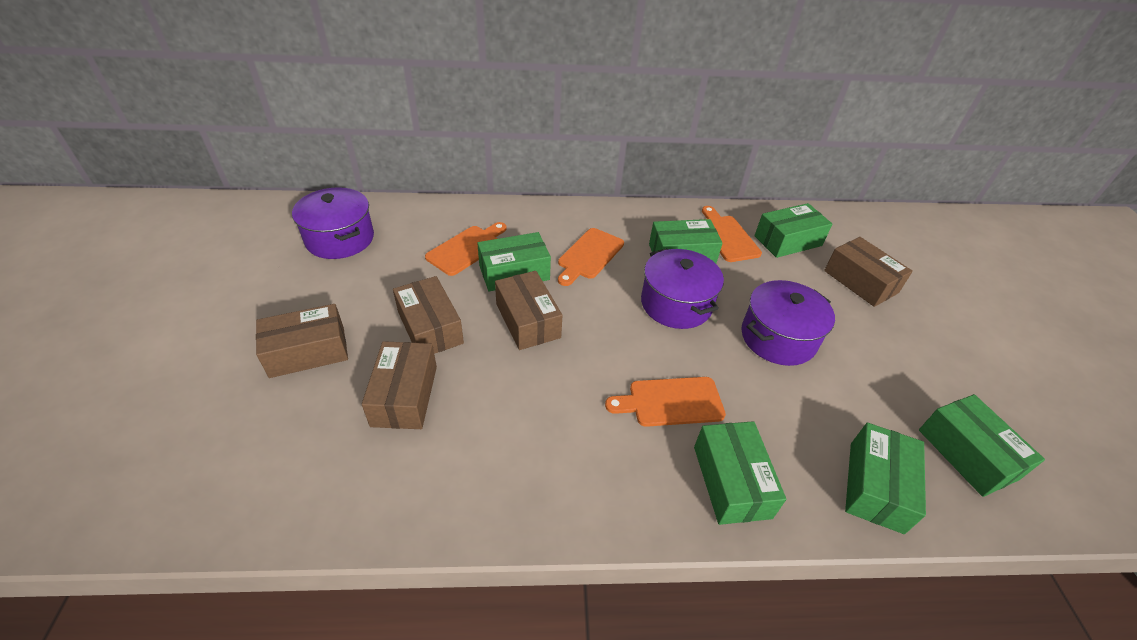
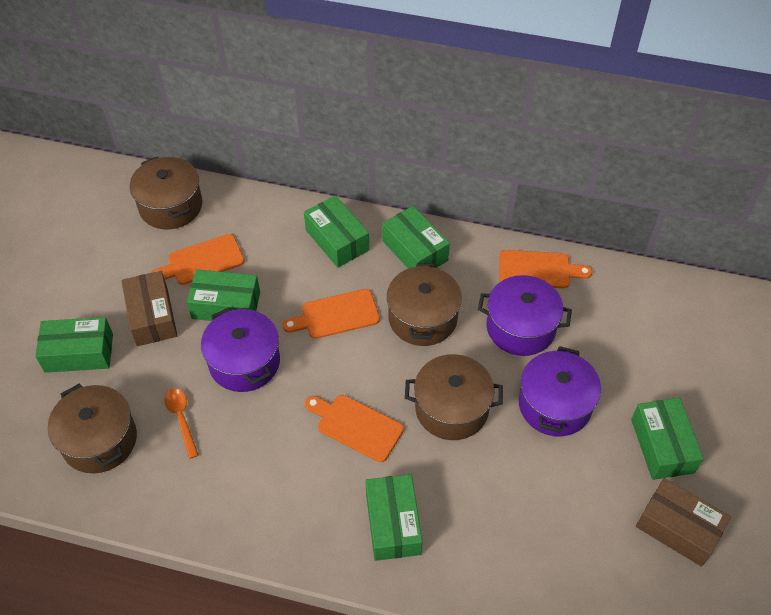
brown box: 5 -> 2
brown pot: 0 -> 4
orange spoon: 0 -> 1

